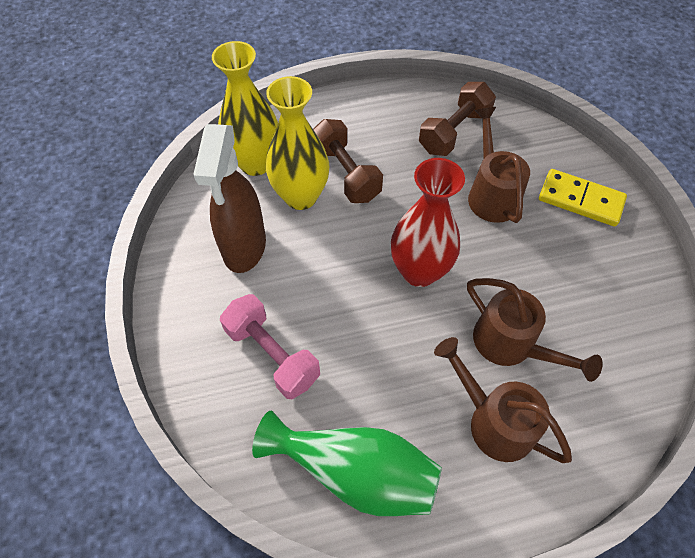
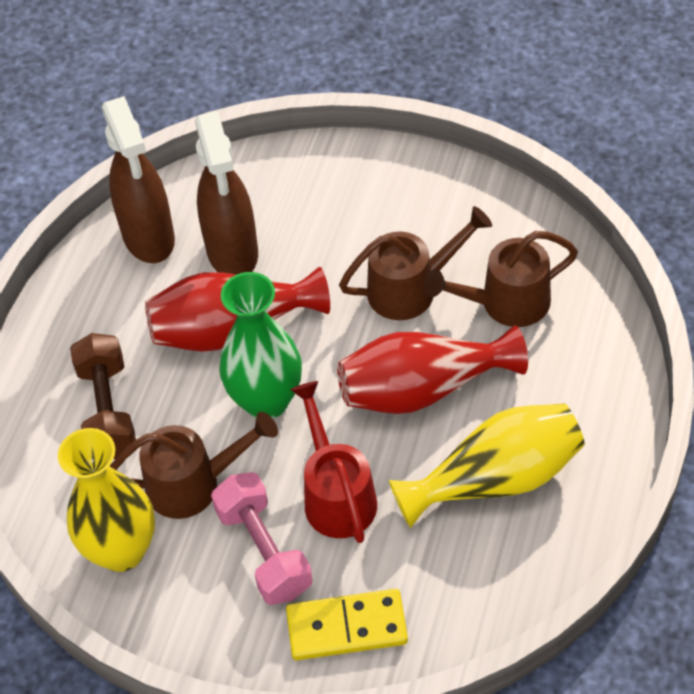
brown dumbbell: 2 -> 1
brown spray bottle: 1 -> 2
red vase: 1 -> 2
red watering can: 0 -> 1

